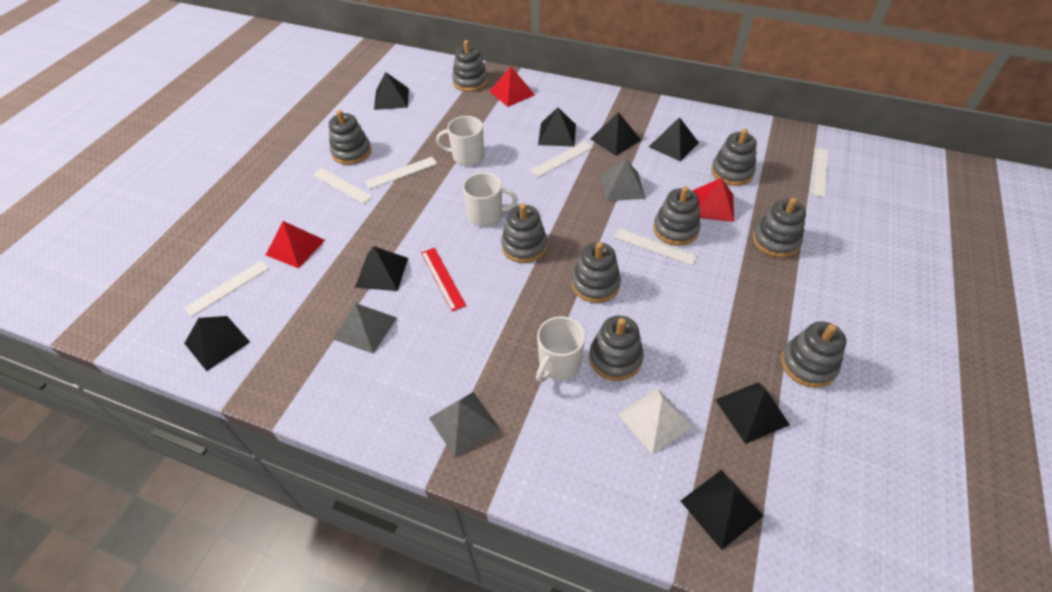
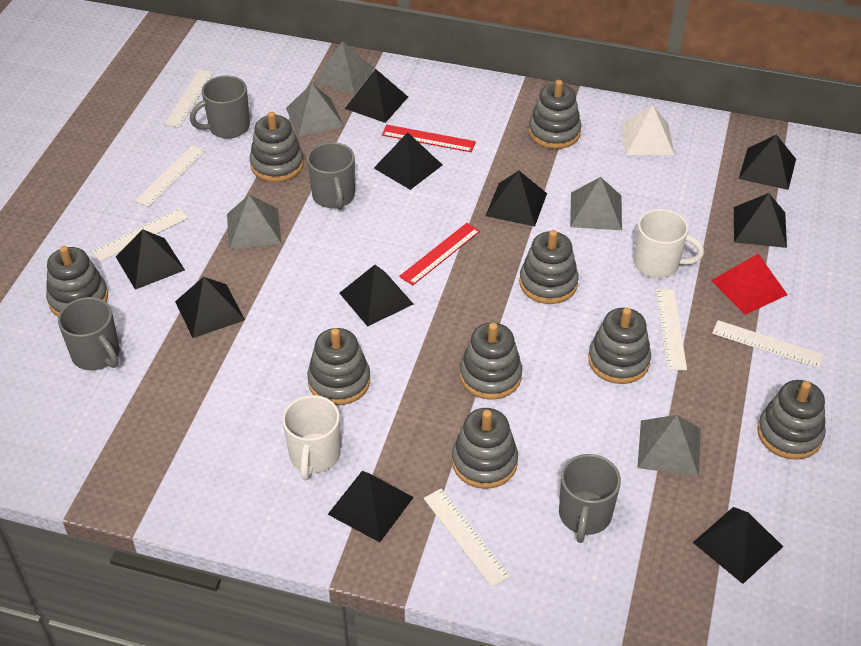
black pyramid: 8 -> 10
grey mug: 0 -> 4
grey pyramid: 3 -> 5
red pyramid: 3 -> 1
red ruler: 1 -> 2
white mug: 3 -> 2

